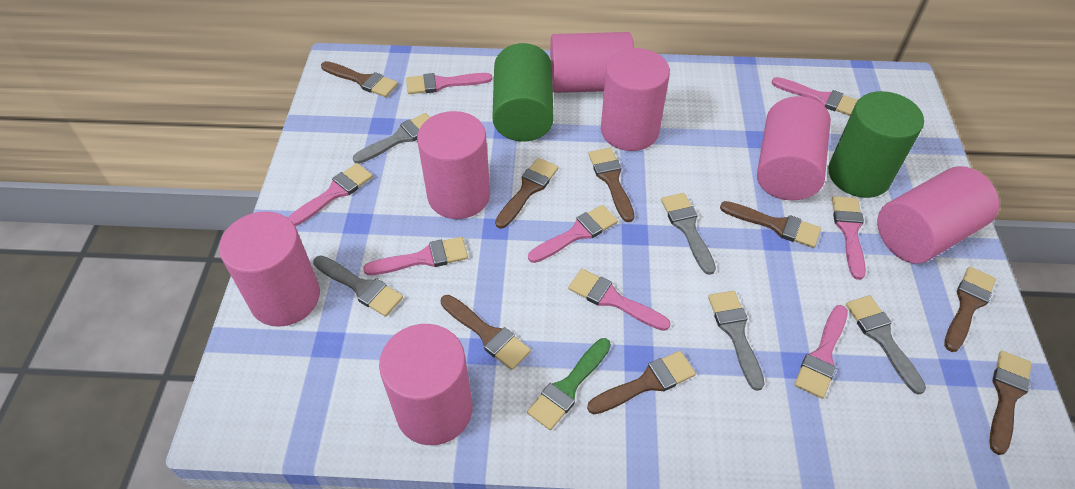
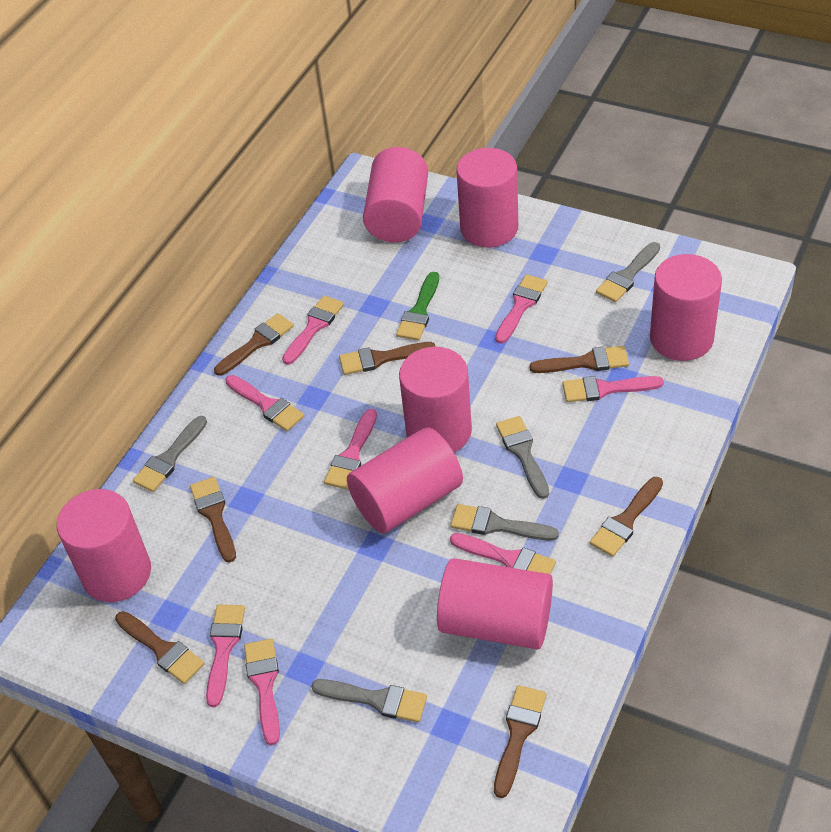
brown brush: 8 -> 7
green cylinder: 2 -> 0

